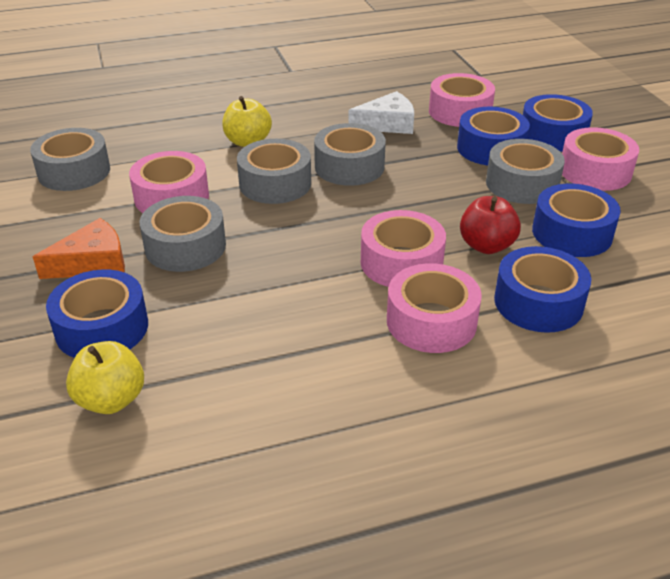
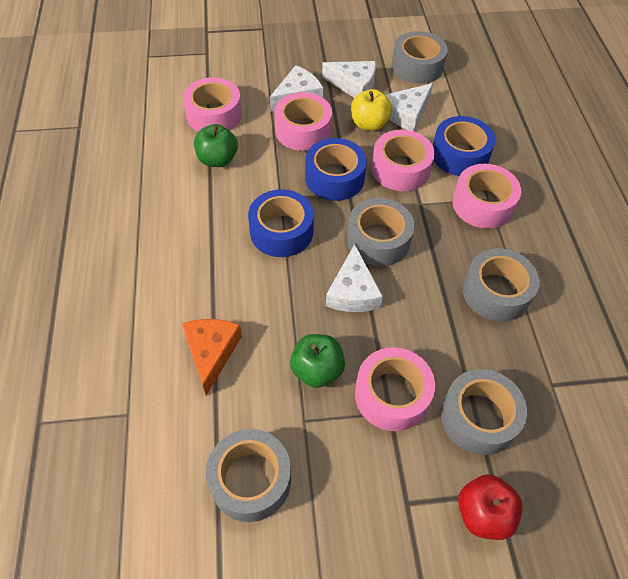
blue tape: 5 -> 3
green apple: 0 -> 2
white cheese: 1 -> 4
yellow apple: 2 -> 1

